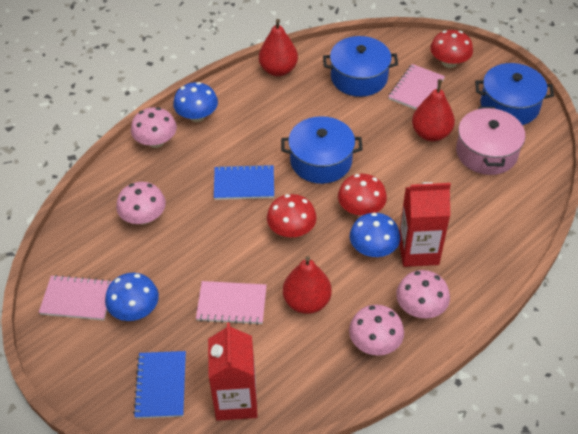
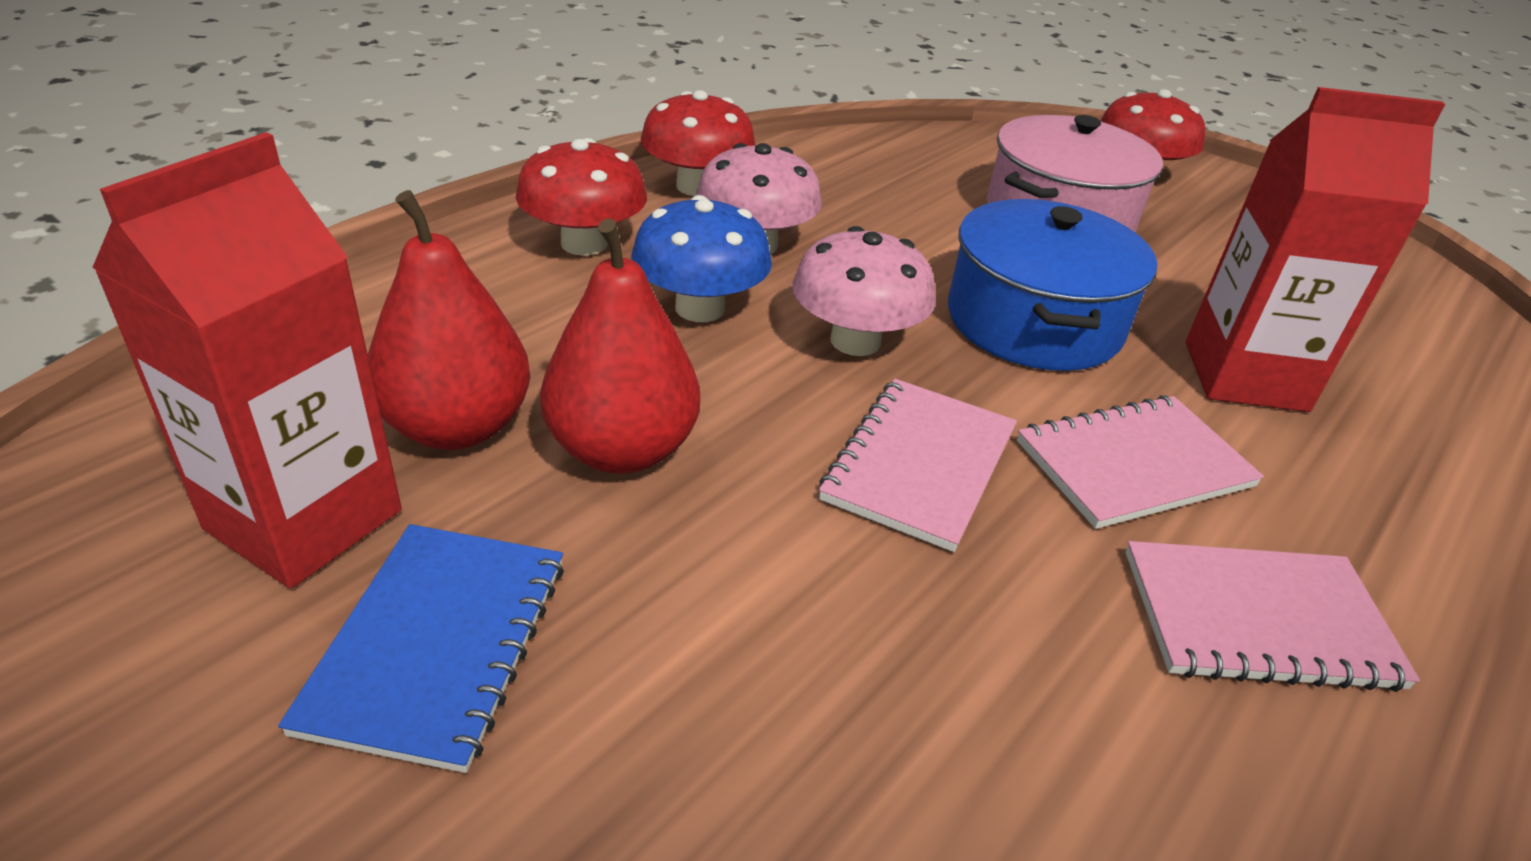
blue mushroom: 3 -> 1
blue notebook: 2 -> 1
blue pot: 3 -> 1
pink mushroom: 4 -> 2
red pear: 3 -> 2

